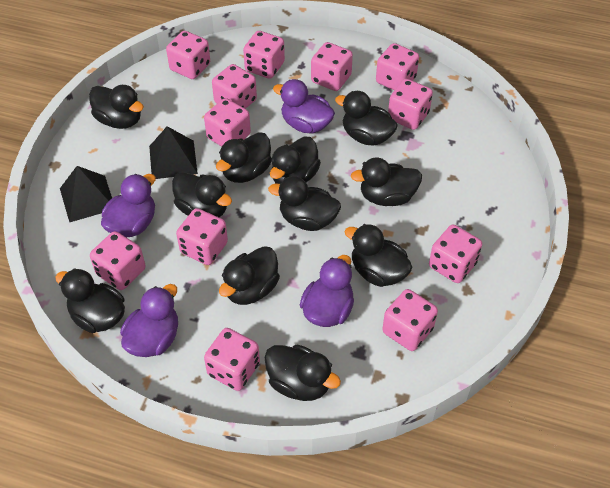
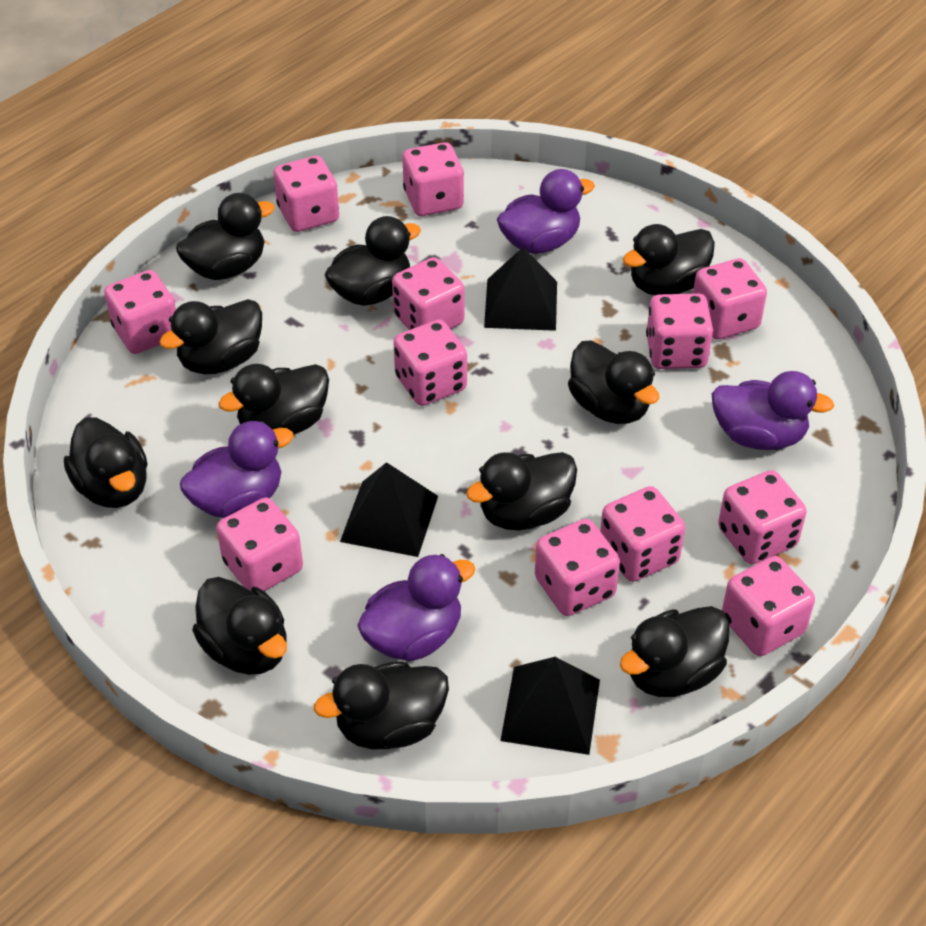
black pyramid: 2 -> 3

